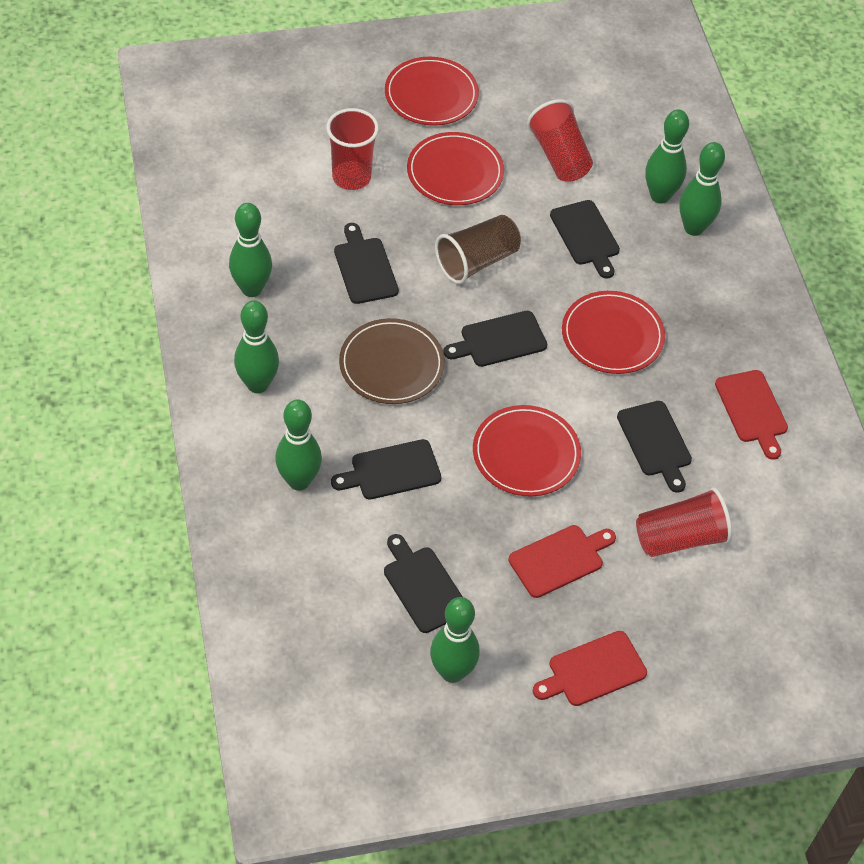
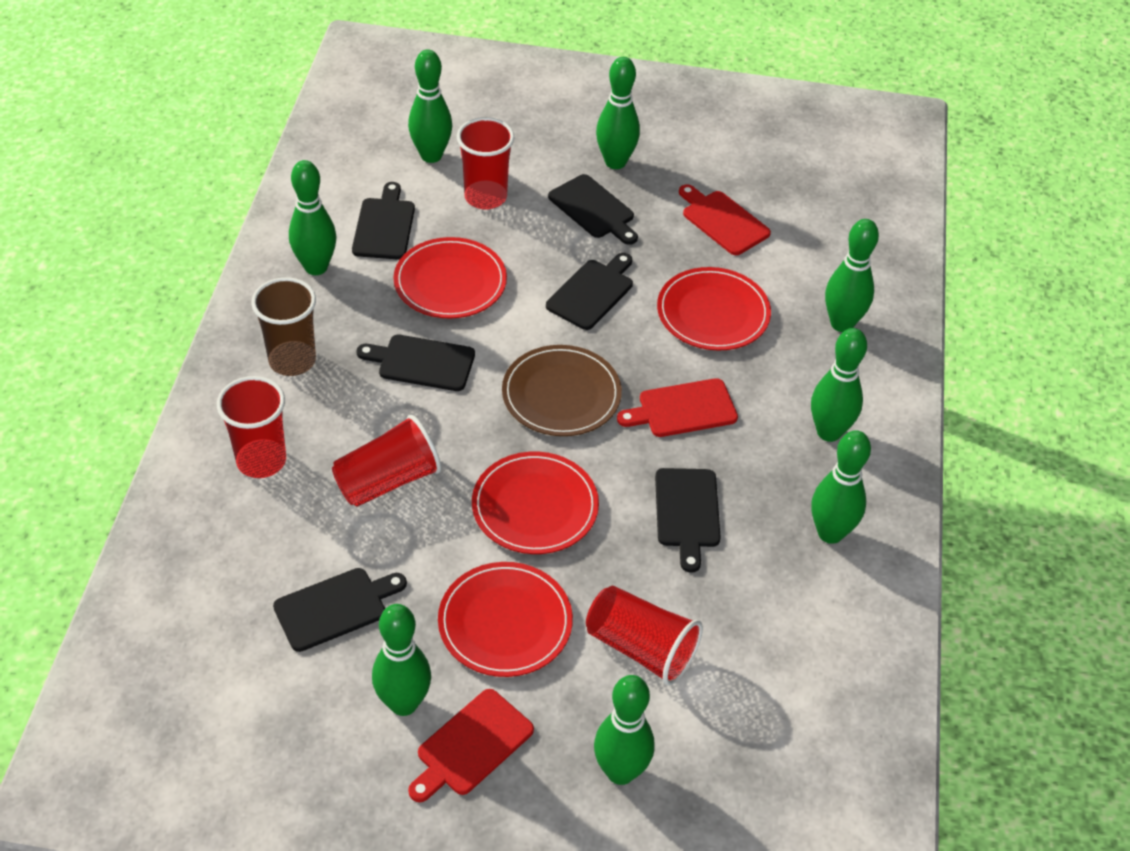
green bowling pin: 6 -> 8
red cup: 3 -> 4

